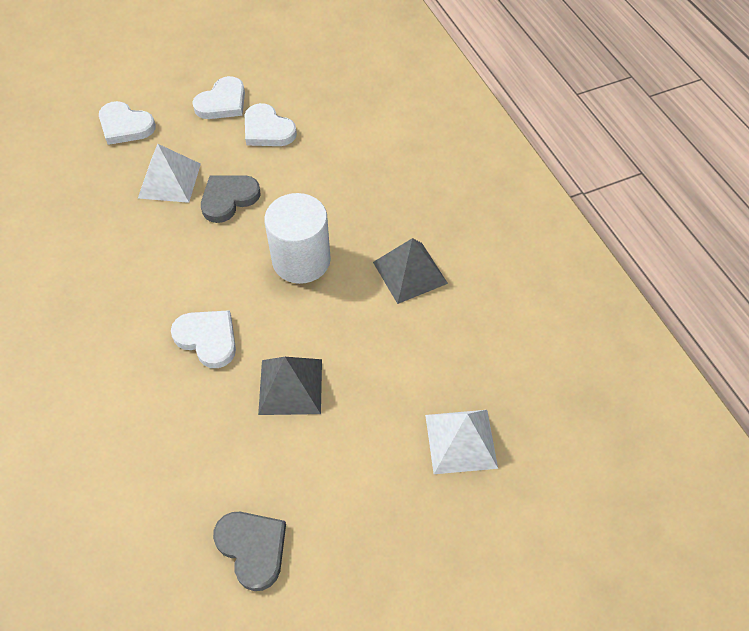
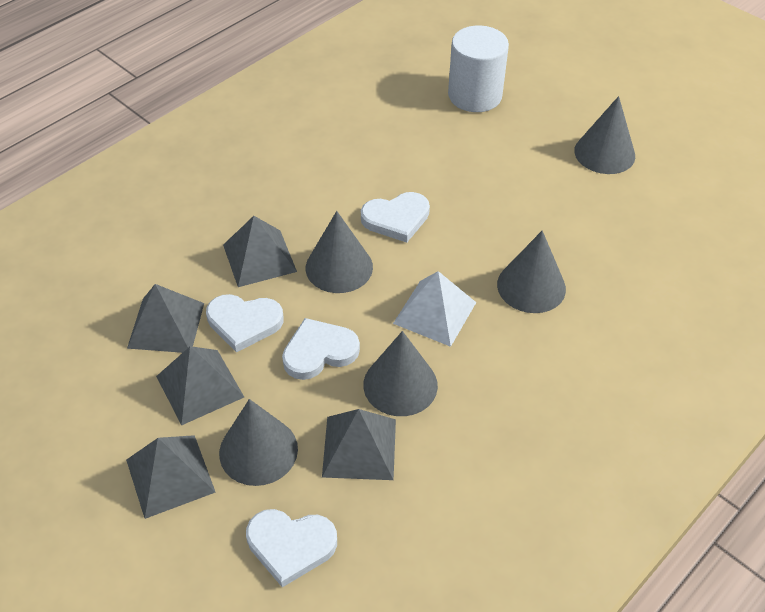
grey cone: 0 -> 5
grey heart: 2 -> 0
grey pyramid: 2 -> 5
white pyramid: 2 -> 1

